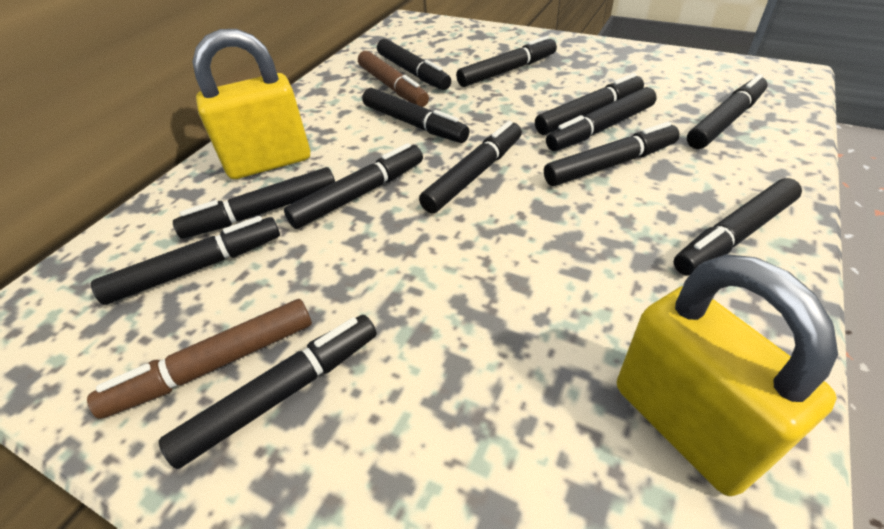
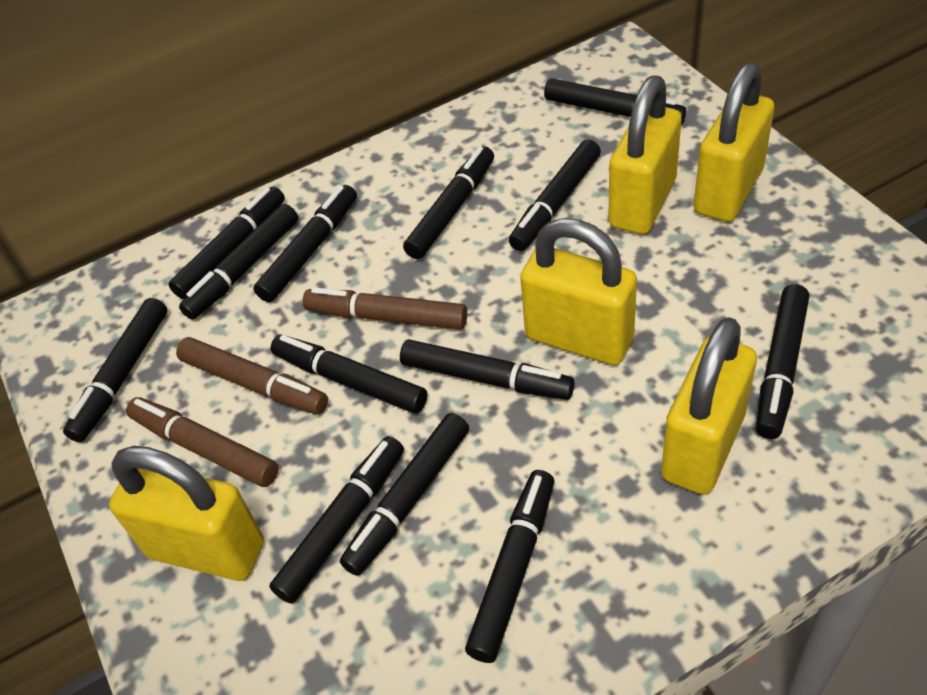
brown marker: 2 -> 3
yellow padlock: 2 -> 5

